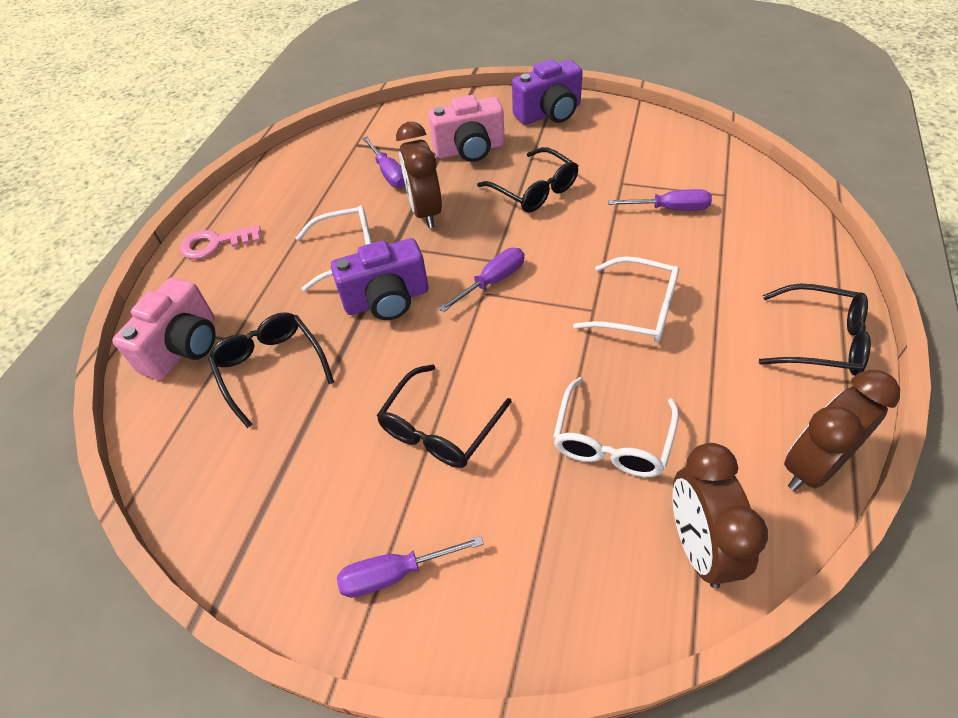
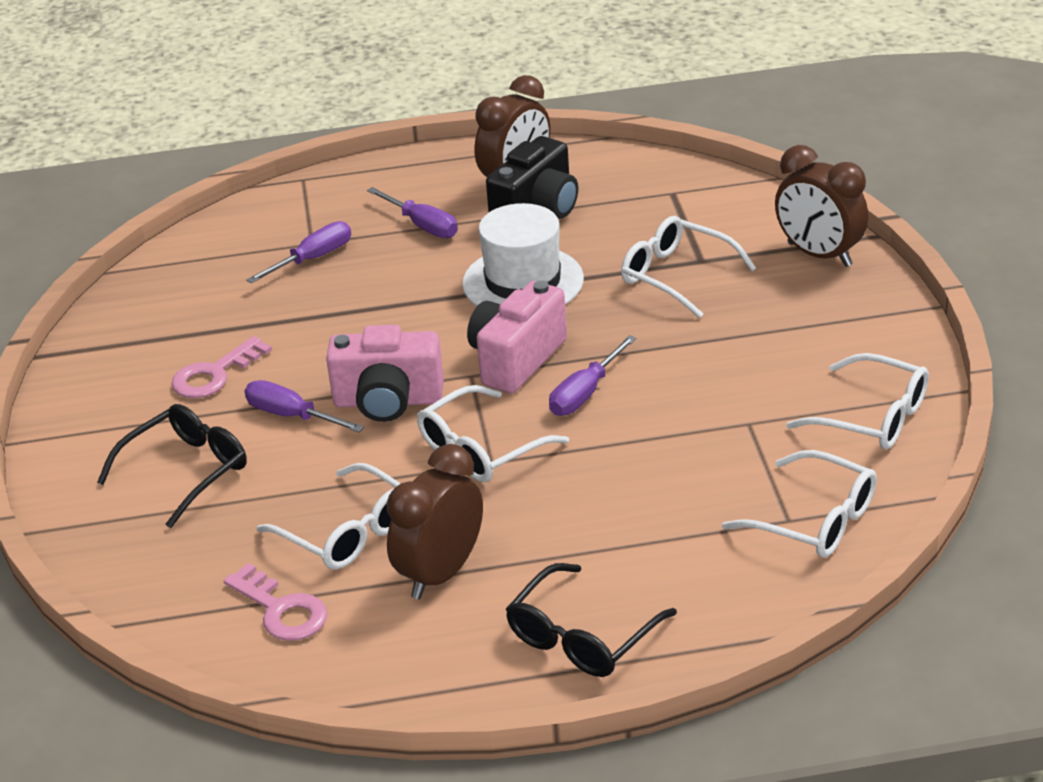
black camera: 0 -> 1
black glasses: 4 -> 2
pink key: 1 -> 2
purple camera: 2 -> 0
white glasses: 3 -> 5
white hat: 0 -> 1

